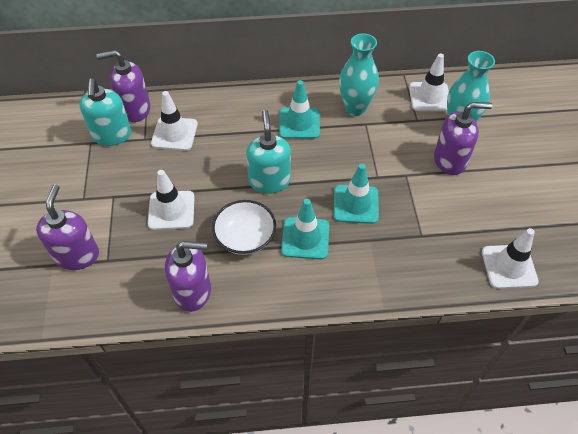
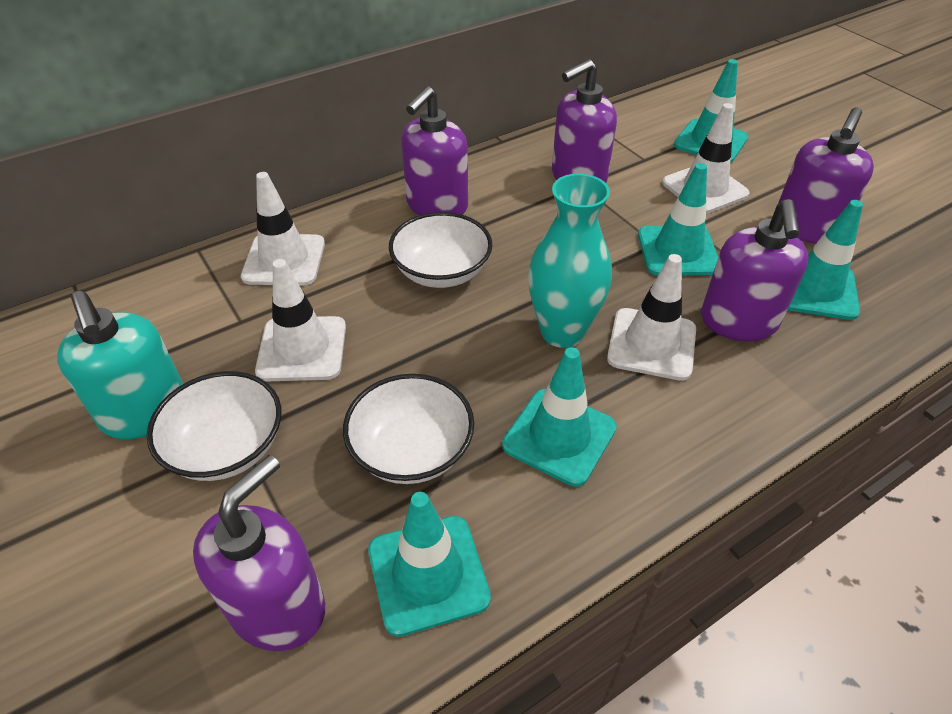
purple soap dispenser: 4 -> 5
turquoise soap dispenser: 2 -> 1
turquoise traffic cone: 3 -> 5
turquoise vase: 2 -> 1
white bowl: 1 -> 3

